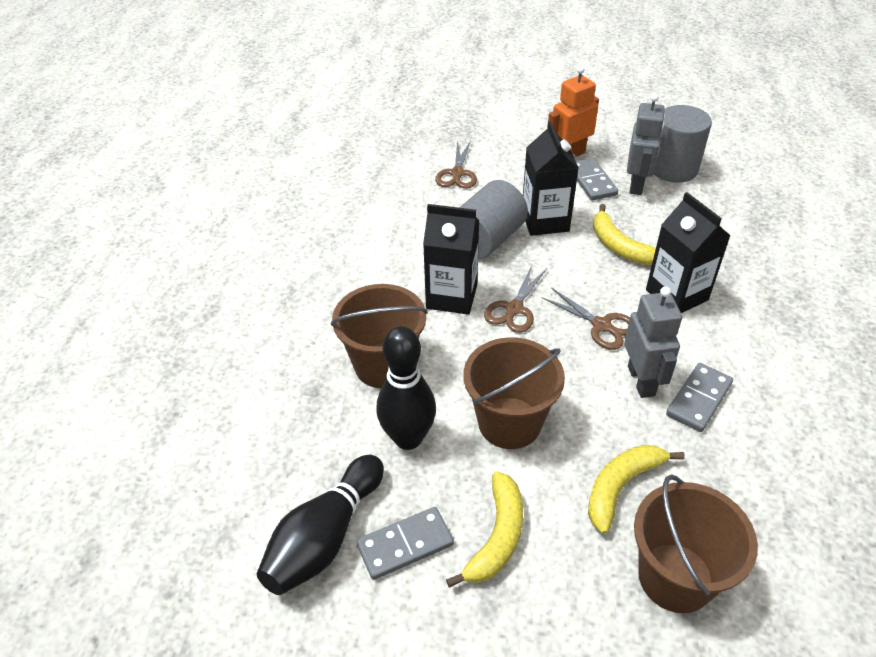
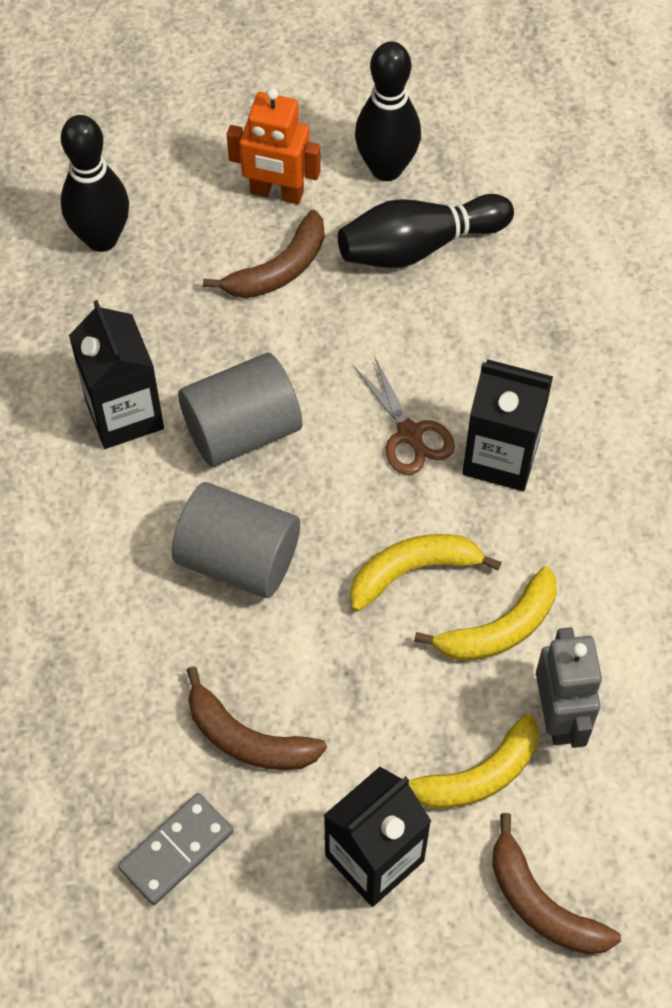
black bowling pin: 2 -> 3
brown banana: 0 -> 3
brown bucket: 3 -> 0
brown scissors: 3 -> 1
grey domino: 3 -> 1
grey robot: 2 -> 1

